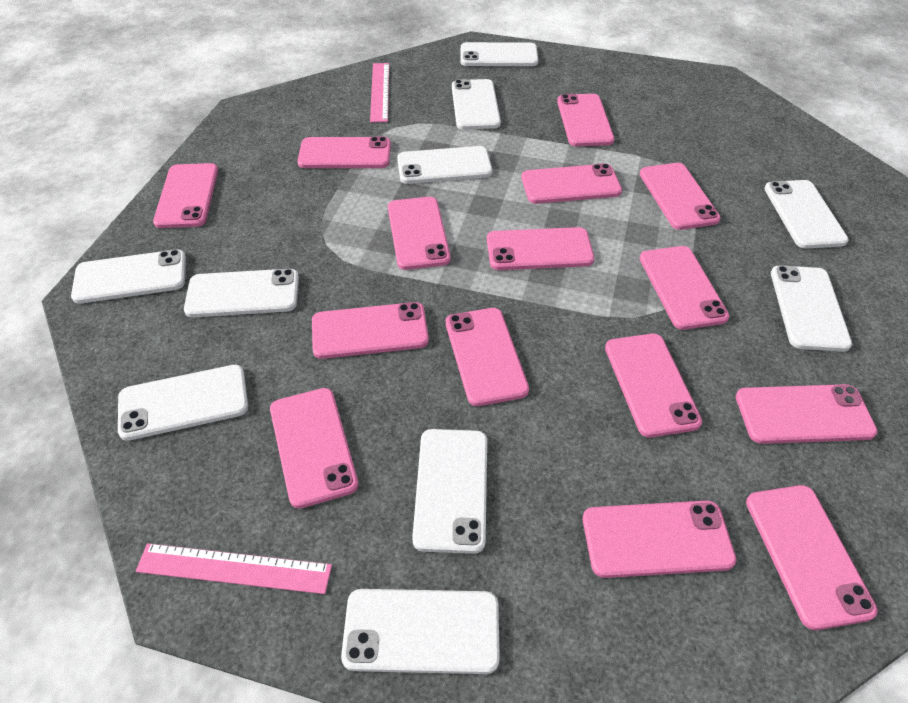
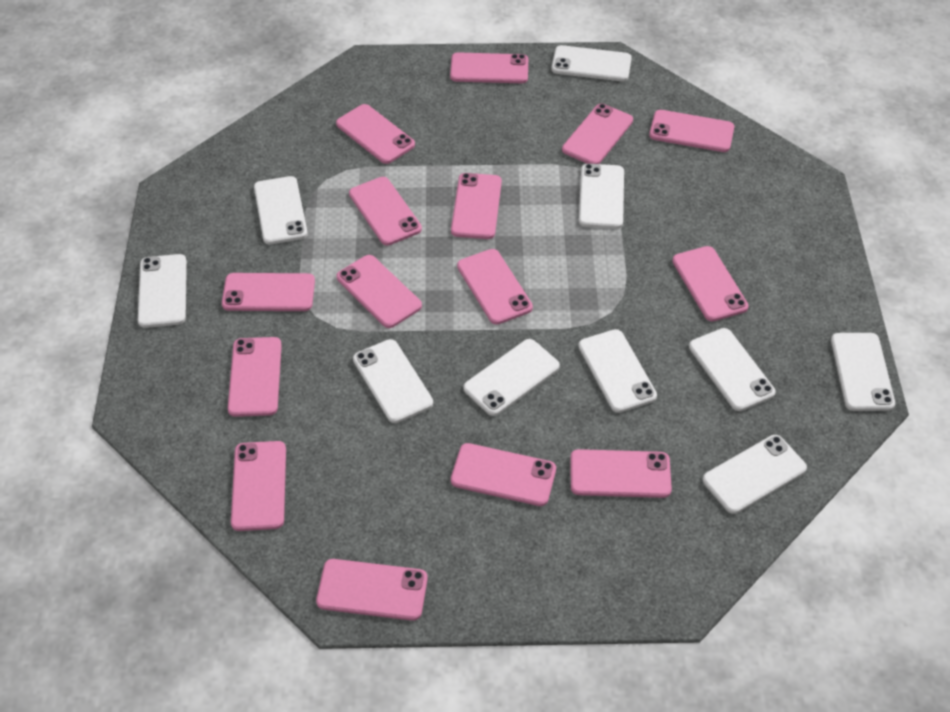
pink ruler: 2 -> 0

